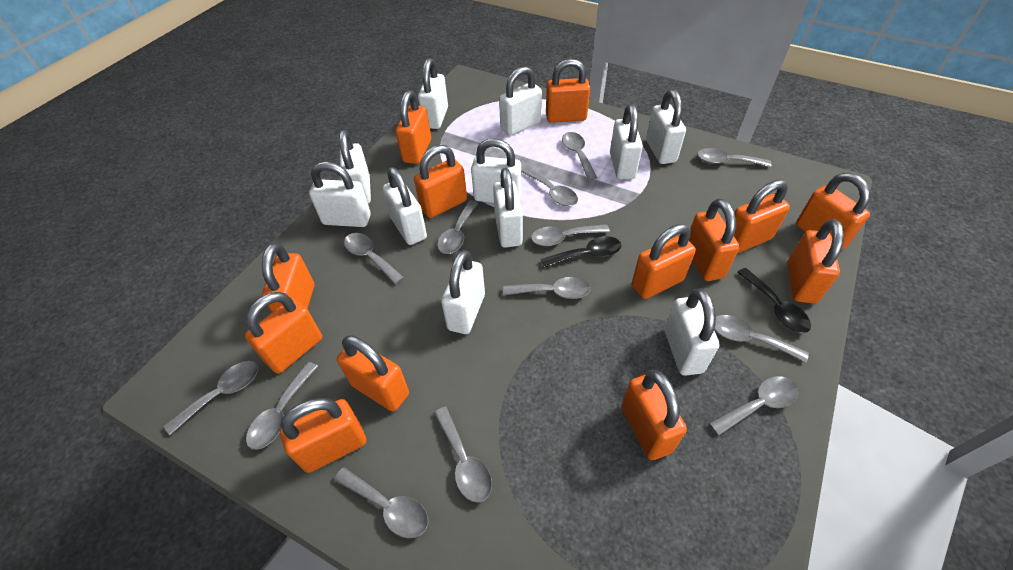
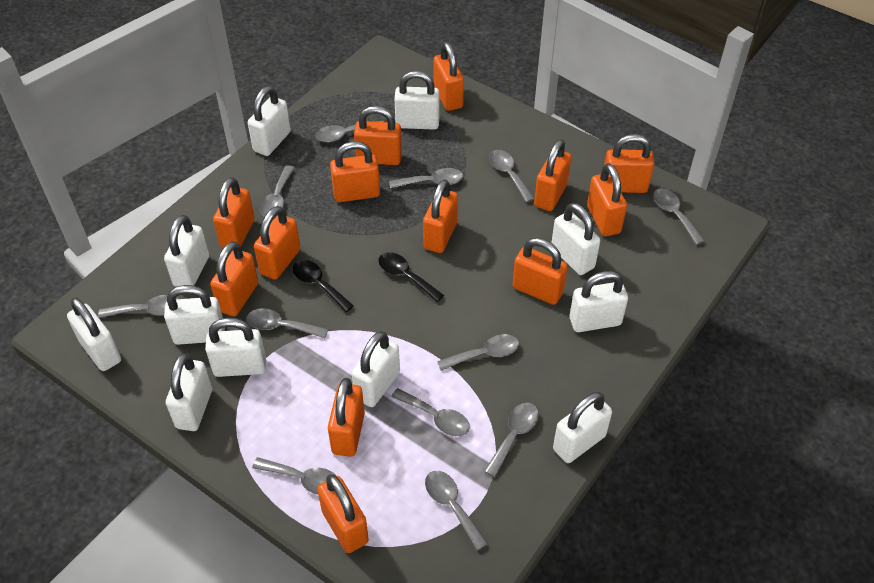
grey spoon: 13 -> 12

